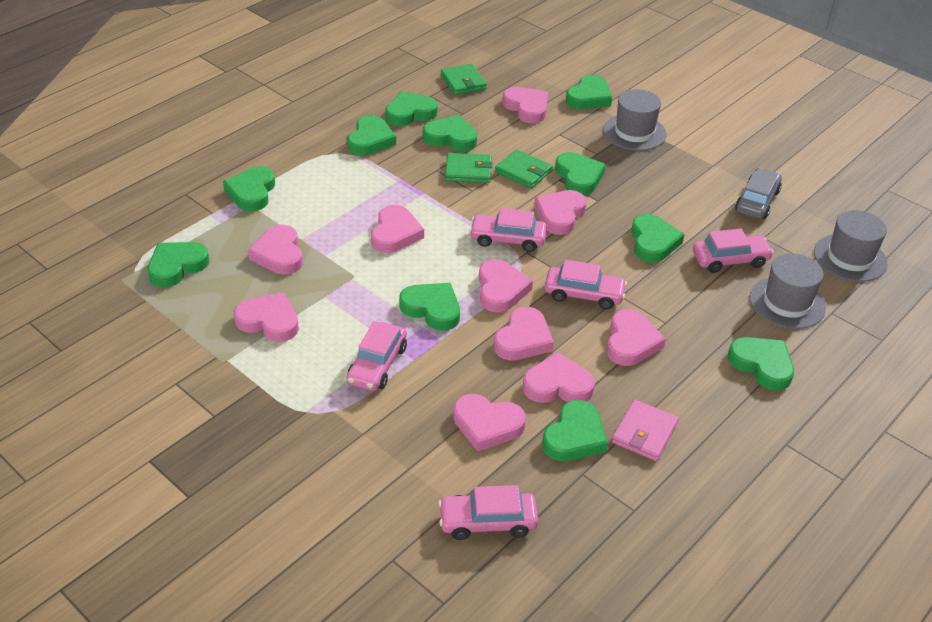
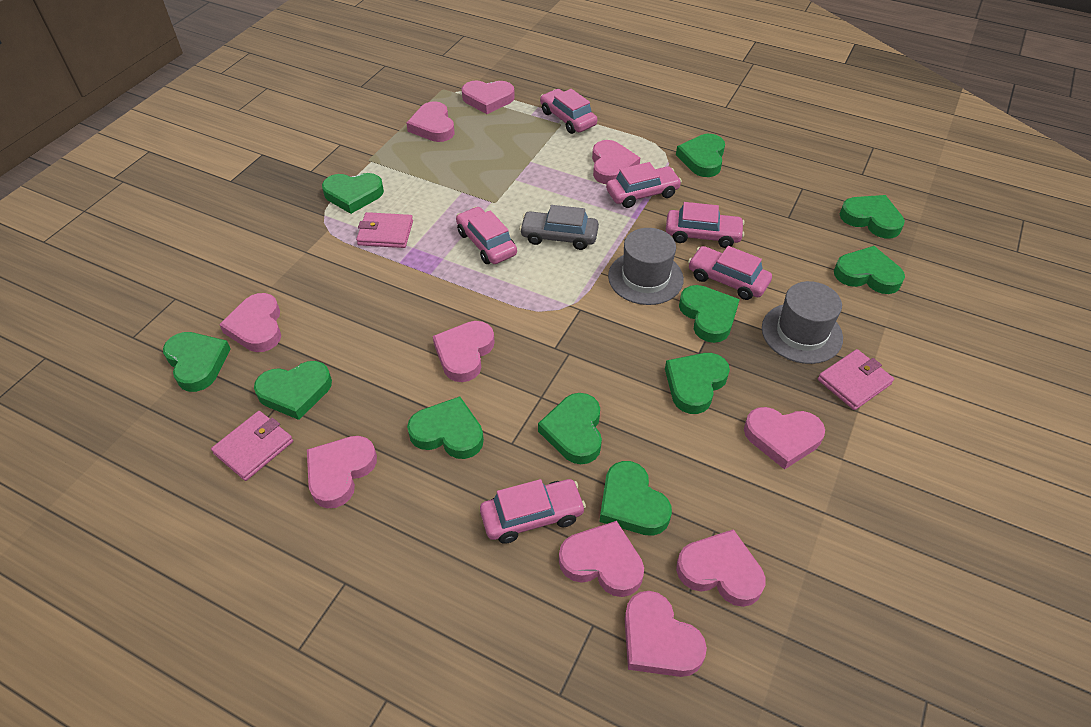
green wallet: 3 -> 0
grey hat: 3 -> 2
pink car: 5 -> 6
pink wallet: 1 -> 3

